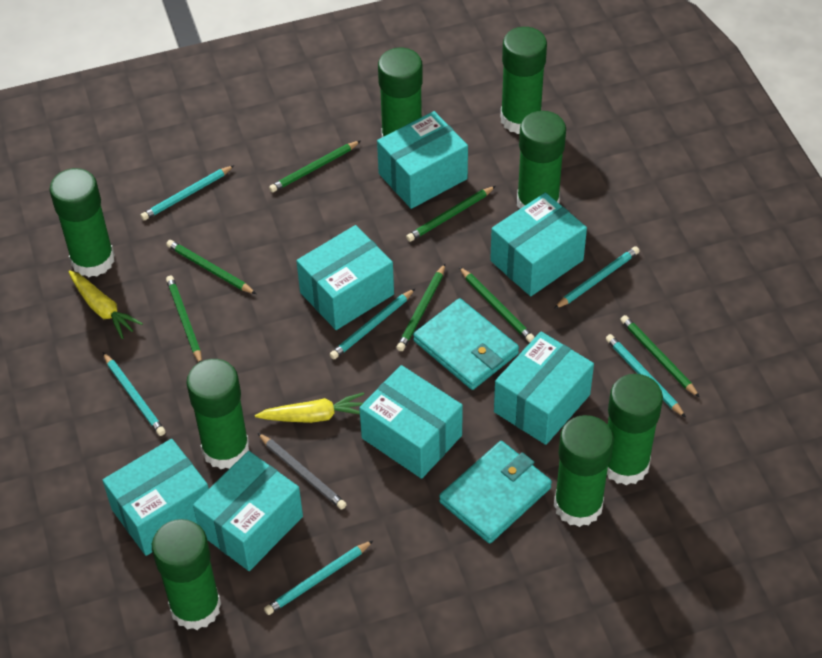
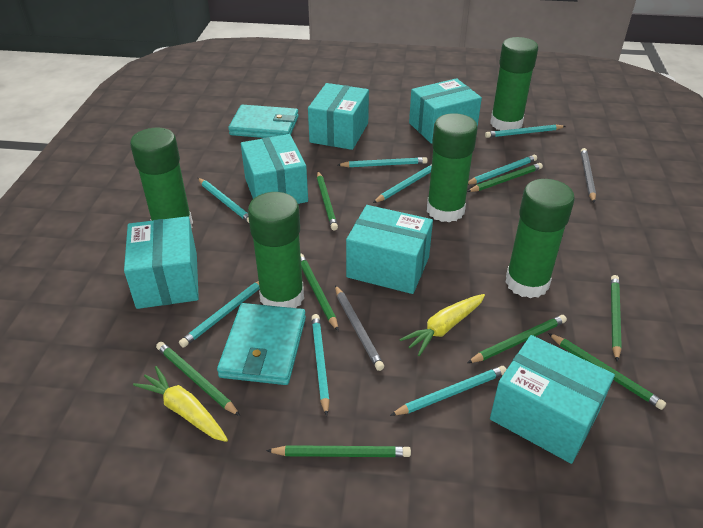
green glue stick: 8 -> 5
green pencil: 7 -> 8
grey pencil: 1 -> 2
turquoise box: 7 -> 6
turquoise pencil: 6 -> 8

